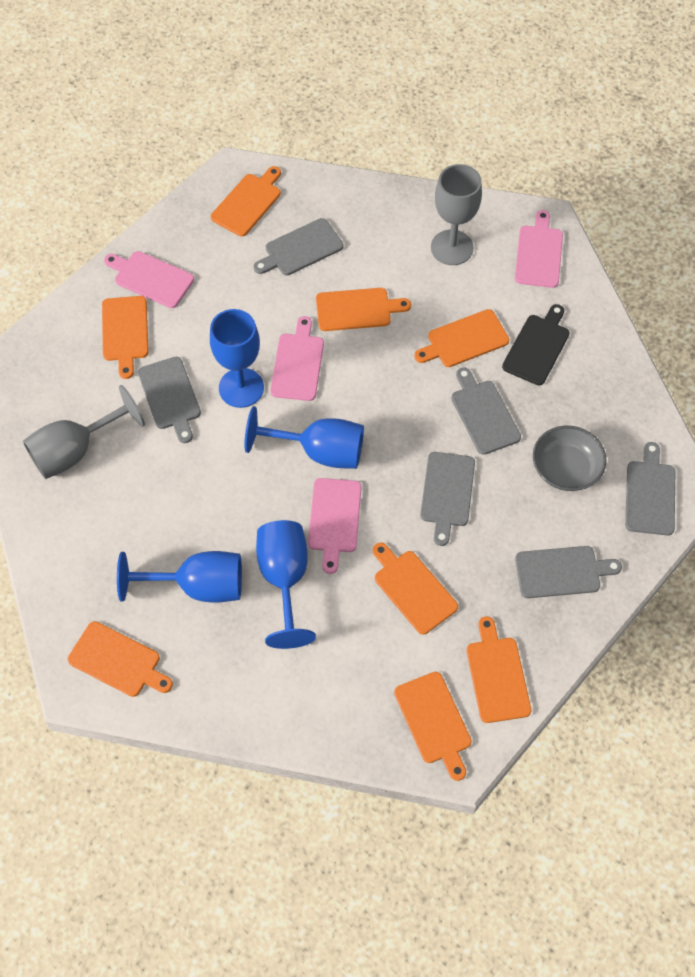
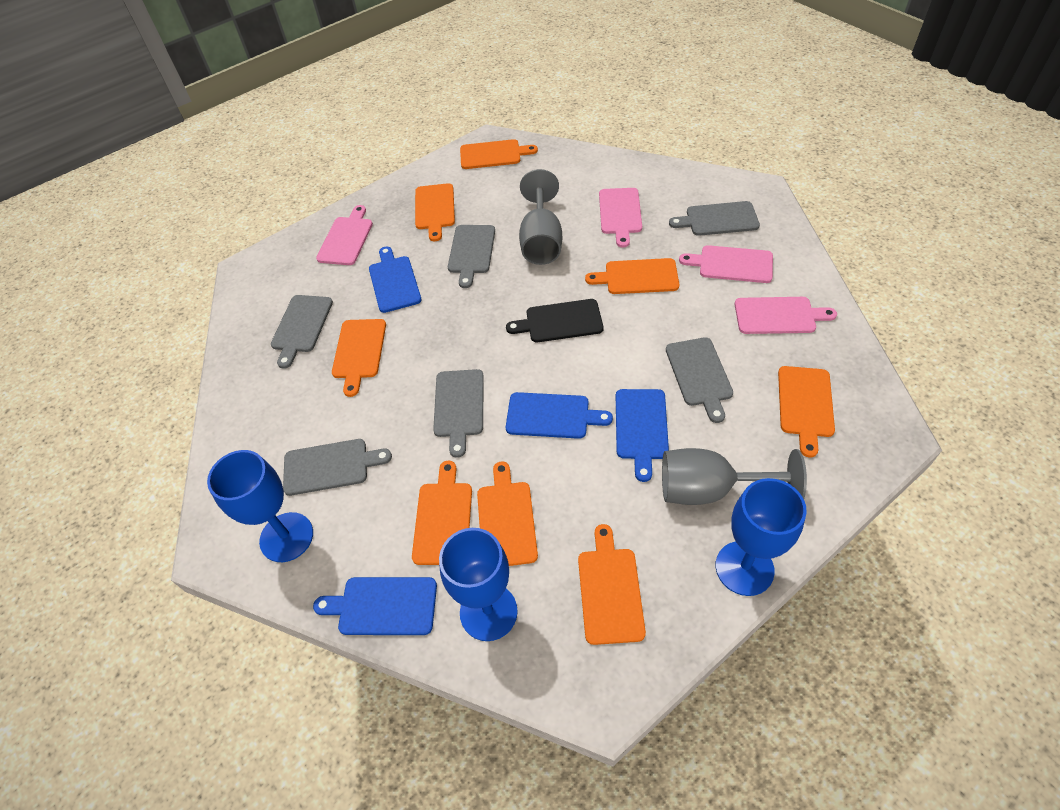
blue cutting board: 0 -> 4
blue goblet: 4 -> 3
grey bowl: 1 -> 0

